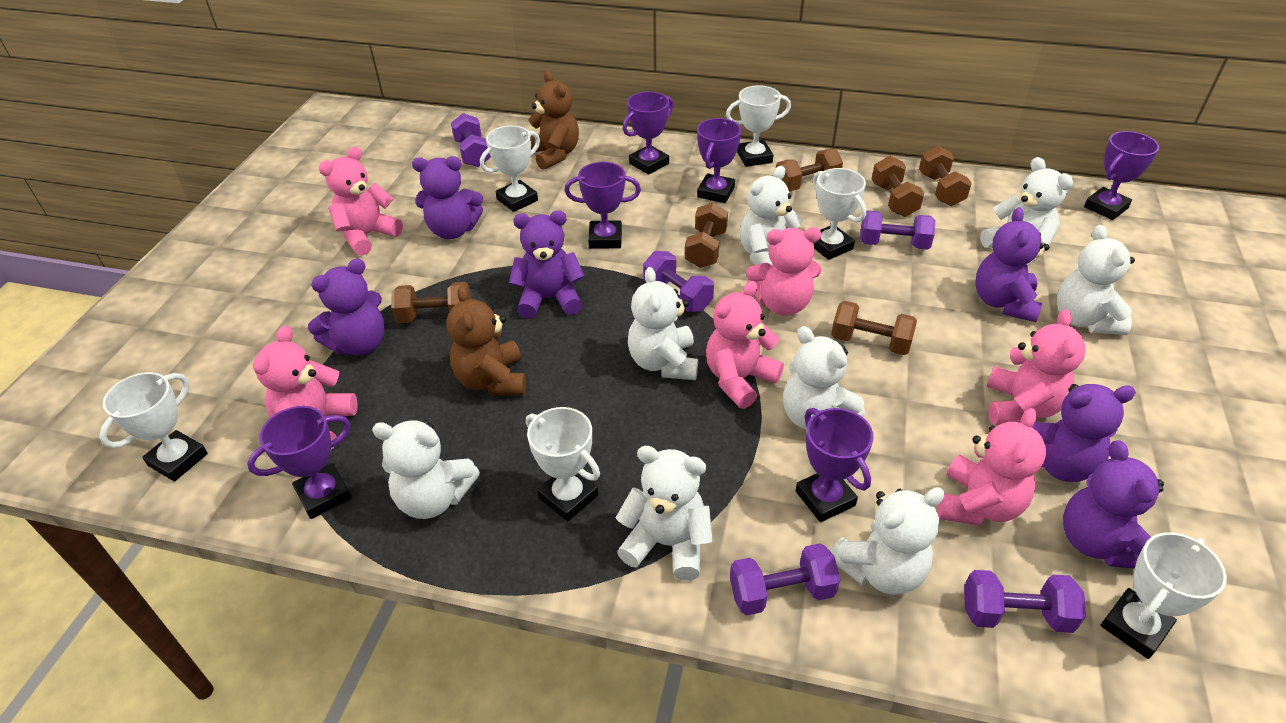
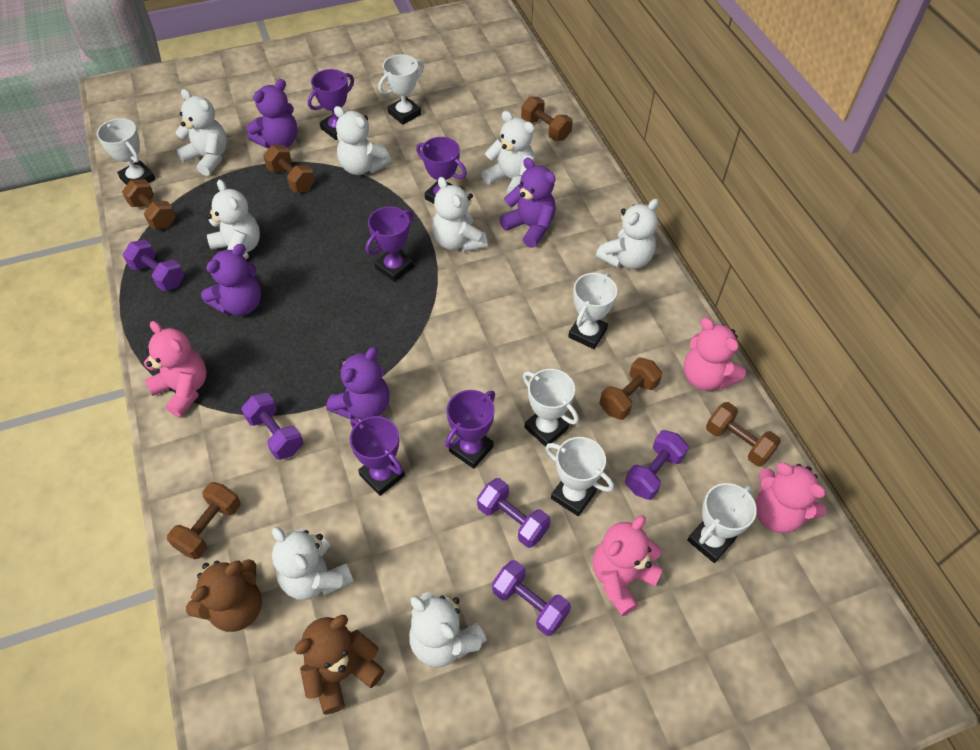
pink teddy bear: 6 -> 4
purple teddy bear: 6 -> 4
purple trophy: 6 -> 5

